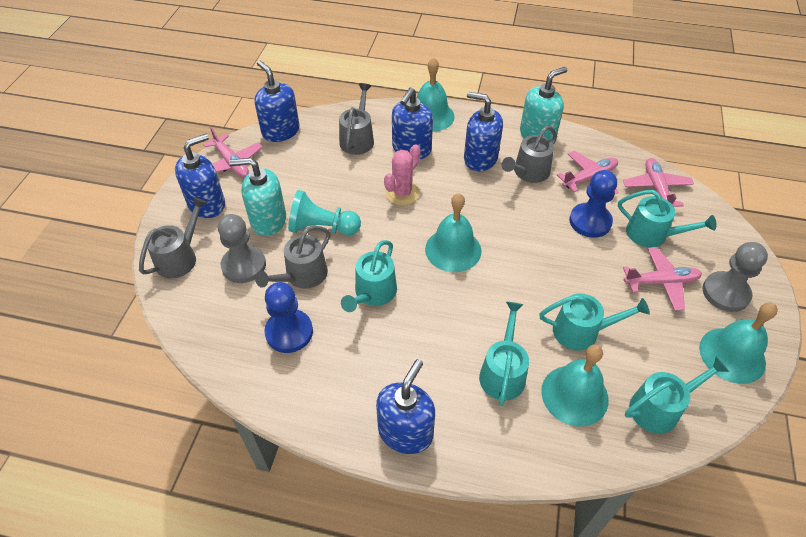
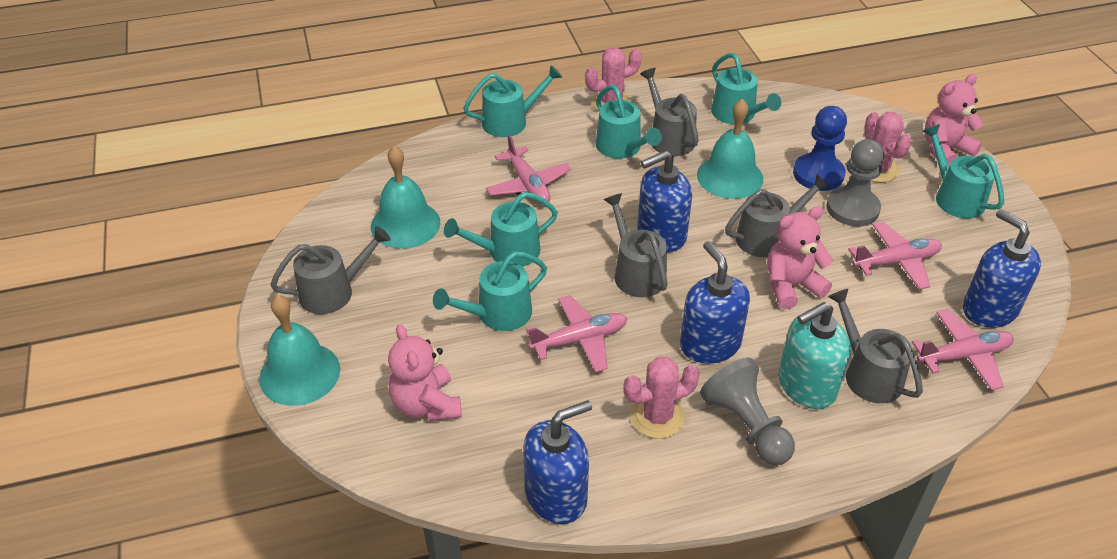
blue pawn: 2 -> 1
blue soap dispenser: 5 -> 4
grey watering can: 4 -> 5
pink cactus: 1 -> 3
pink teddy bear: 0 -> 3
turquoise bell: 4 -> 3
turquoise pawn: 1 -> 0
turquoise soap dispenser: 2 -> 1
turquoise watering can: 5 -> 6

